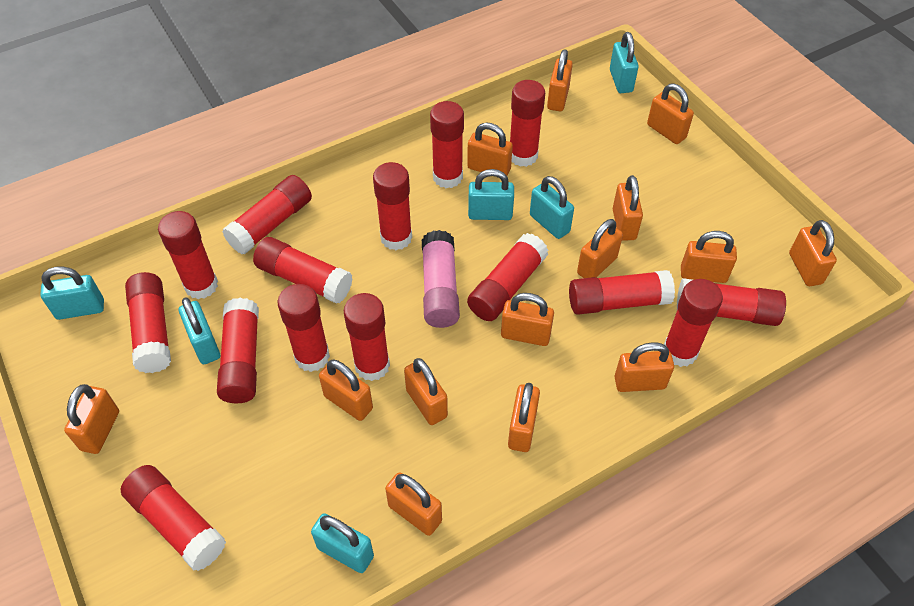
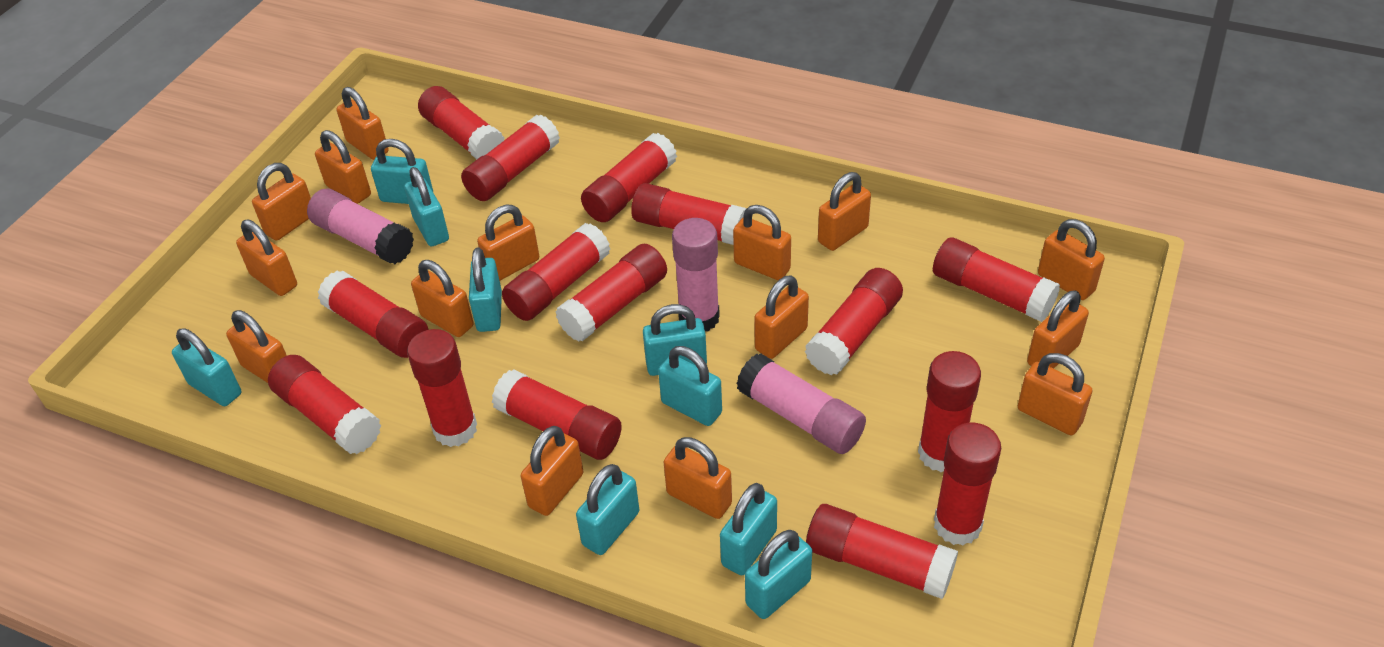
orange padlock: 14 -> 15
pink glue stick: 1 -> 3
turquoise padlock: 6 -> 9

